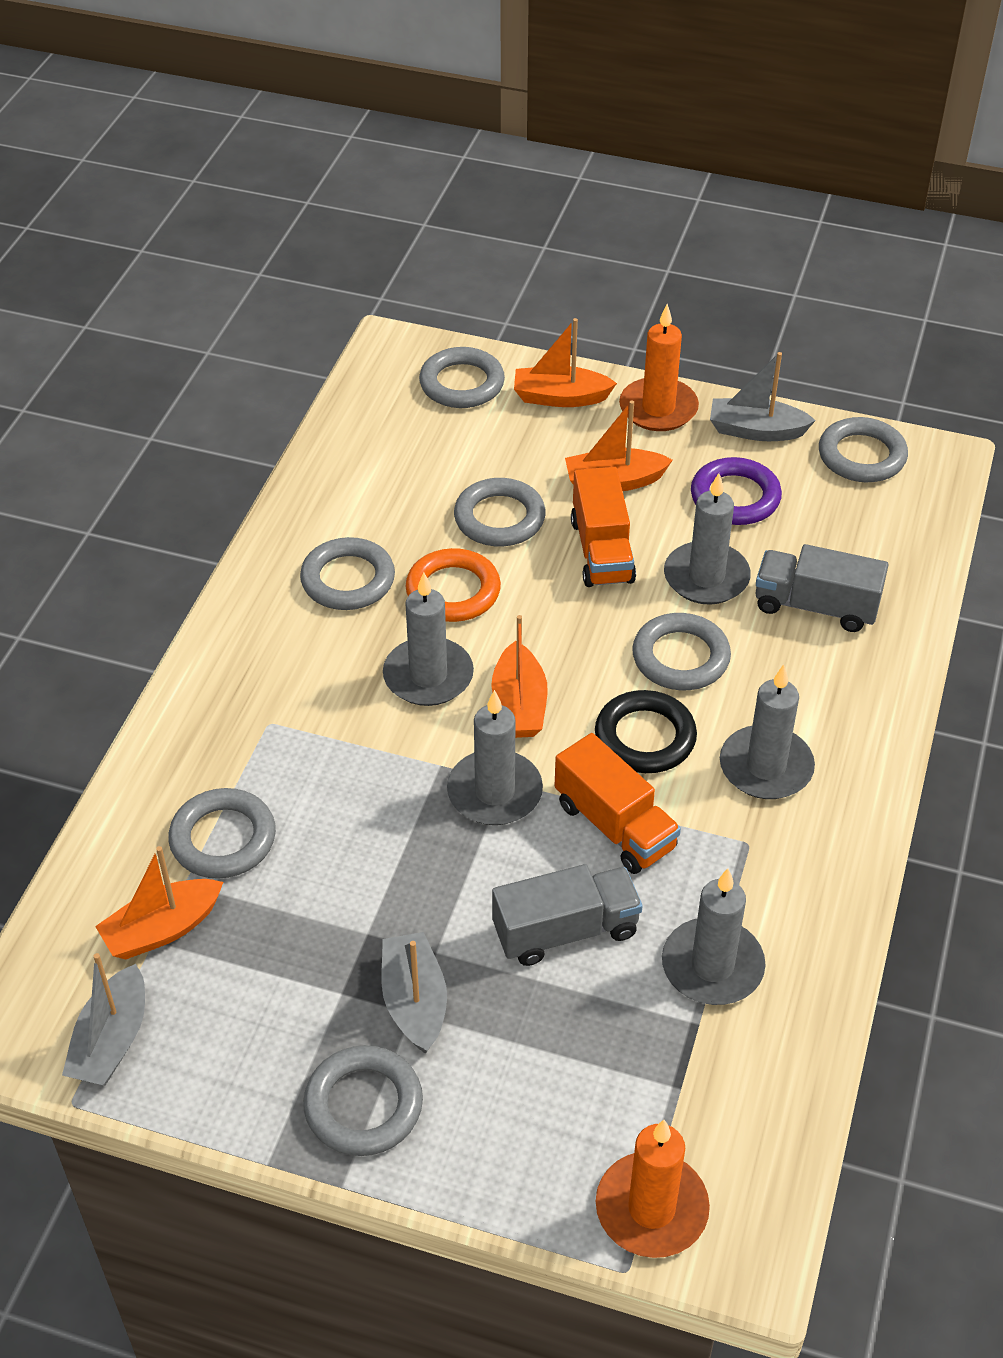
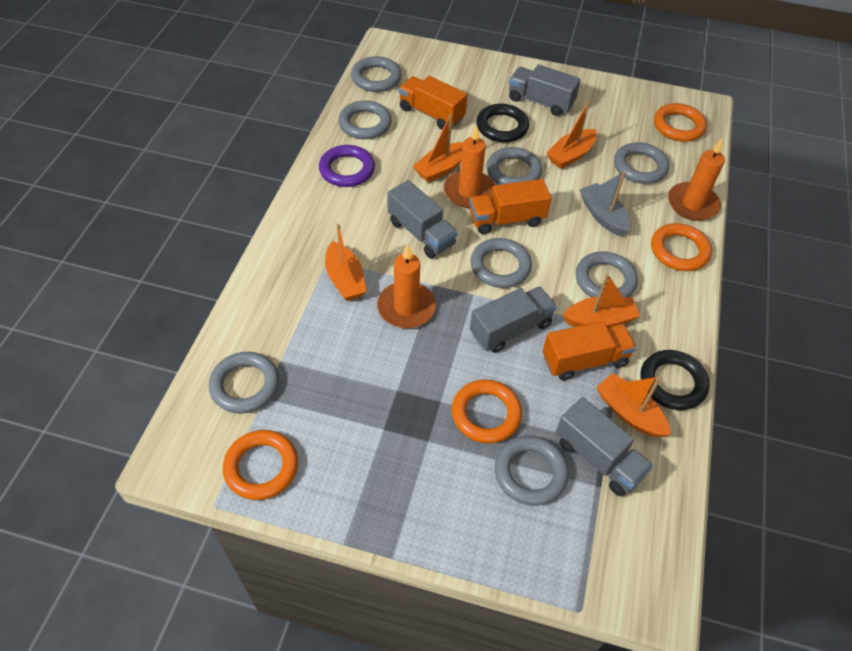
black ring: 1 -> 2
grey boat: 3 -> 1
grey candle: 5 -> 0
grey ring: 7 -> 8
grey truck: 2 -> 4
orange boat: 4 -> 5
orange candle: 2 -> 3
orange ring: 1 -> 4
orange truck: 2 -> 3

